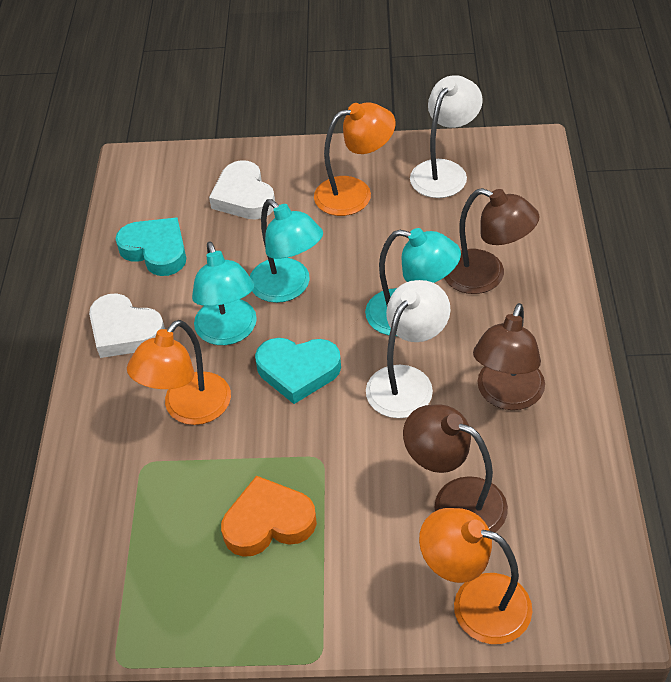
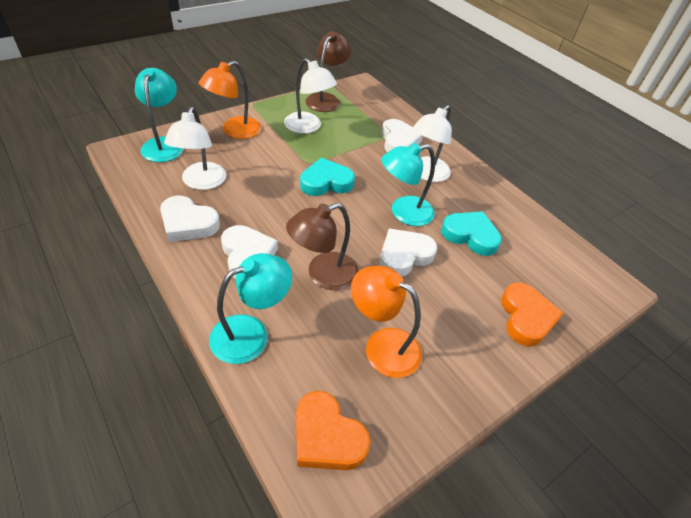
brown lamp: 3 -> 2
orange heart: 1 -> 2
orange lamp: 3 -> 2
white heart: 2 -> 4
white lamp: 2 -> 3

